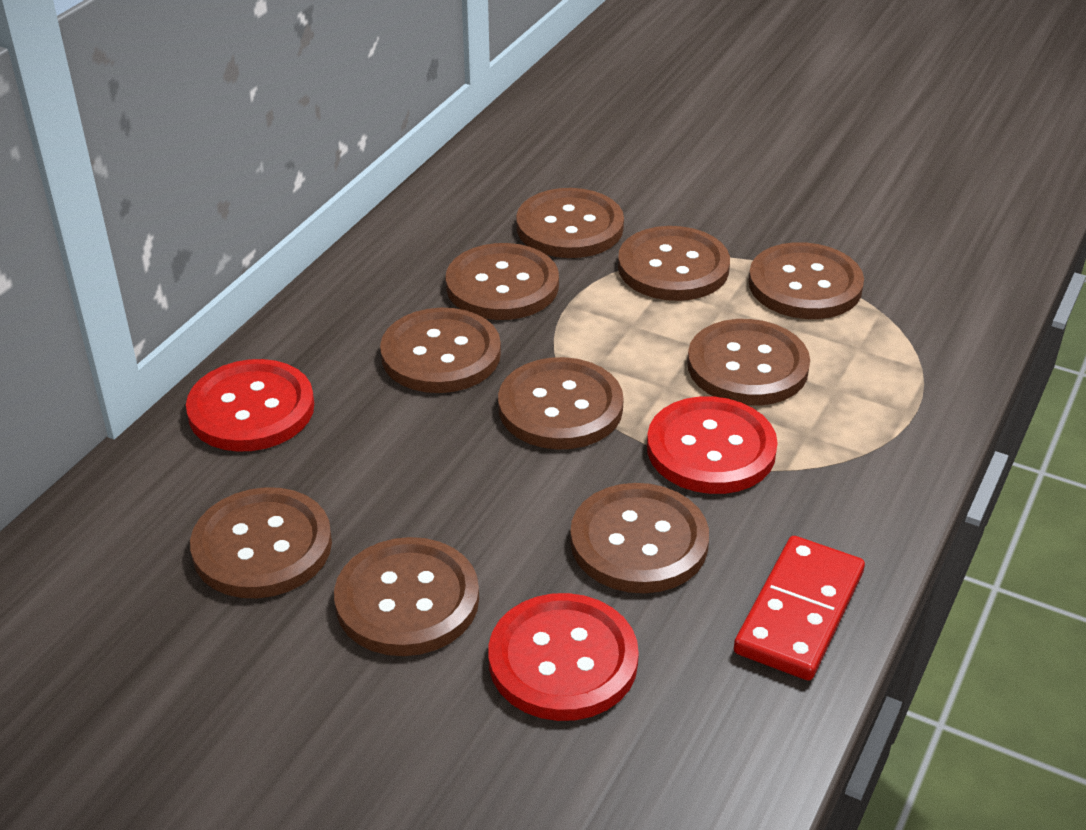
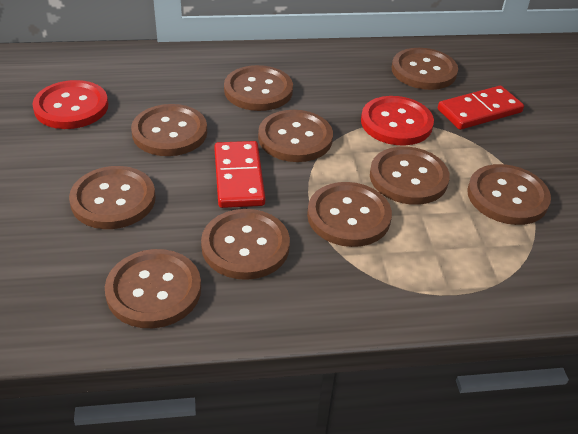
red button: 3 -> 2
red domino: 1 -> 2

